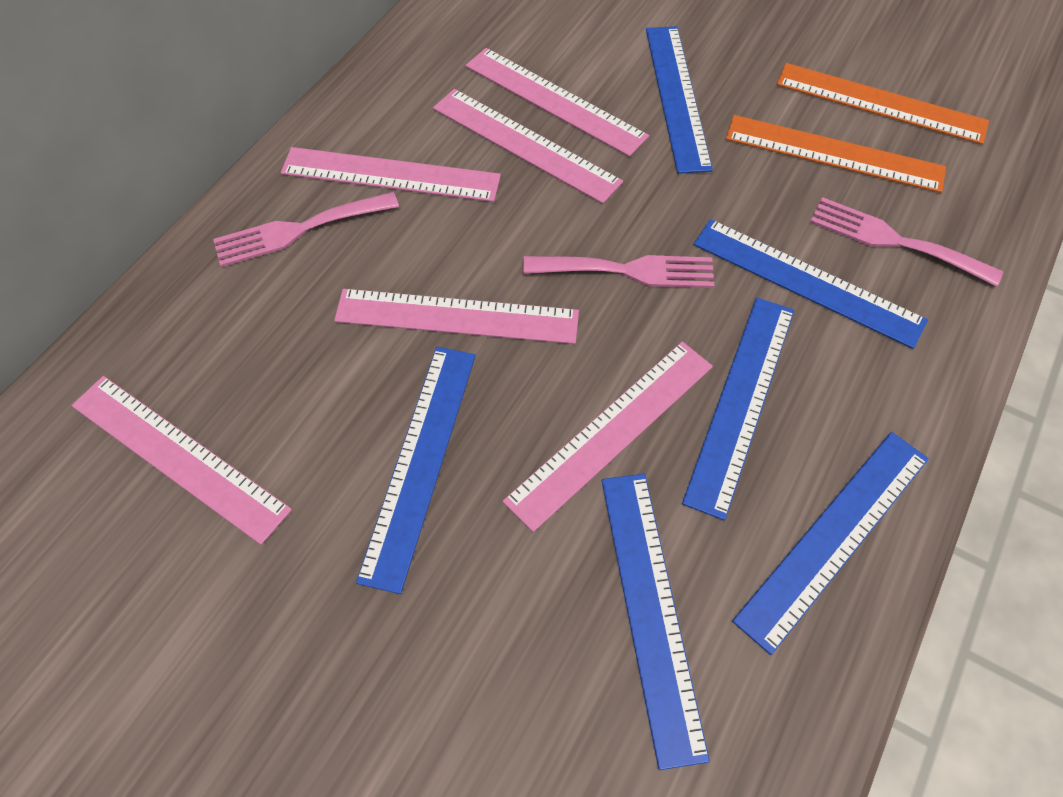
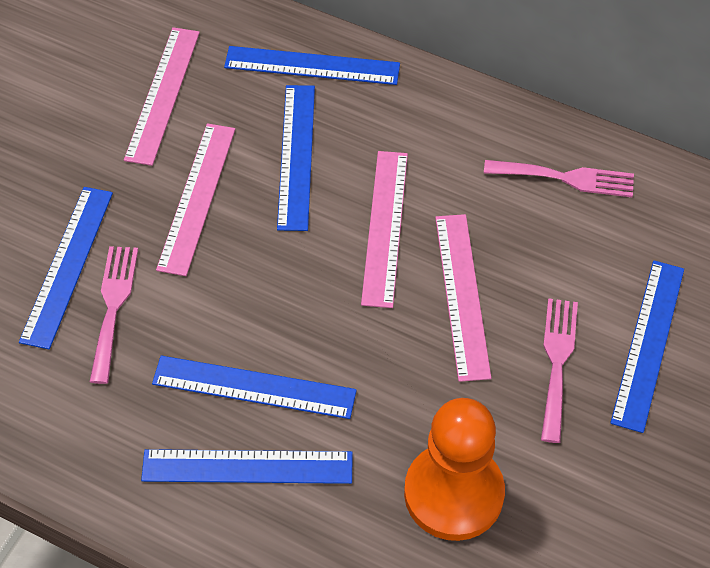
orange pawn: 0 -> 1
orange ruler: 2 -> 0
pink ruler: 6 -> 4

